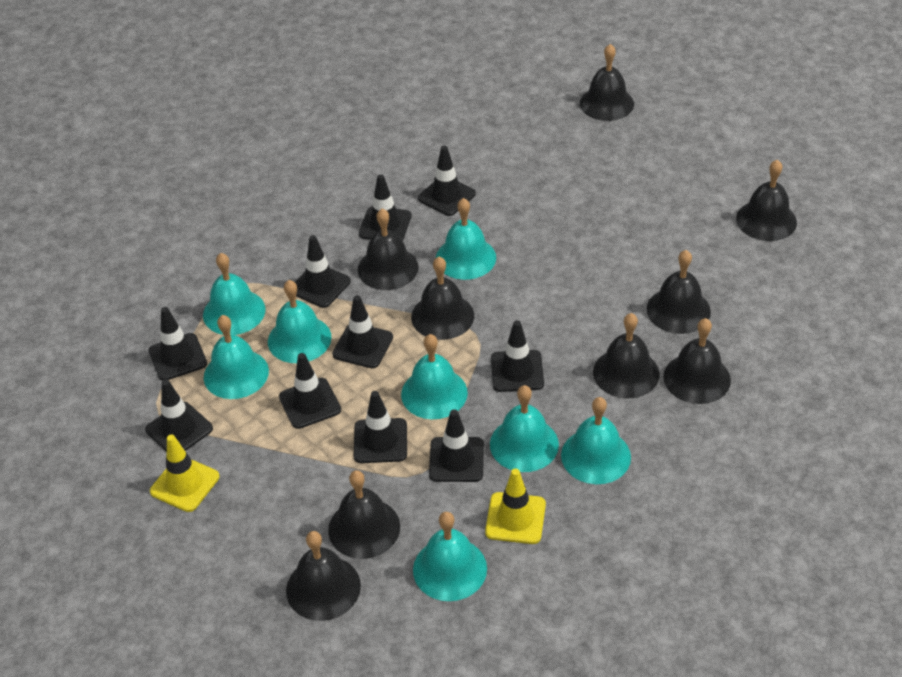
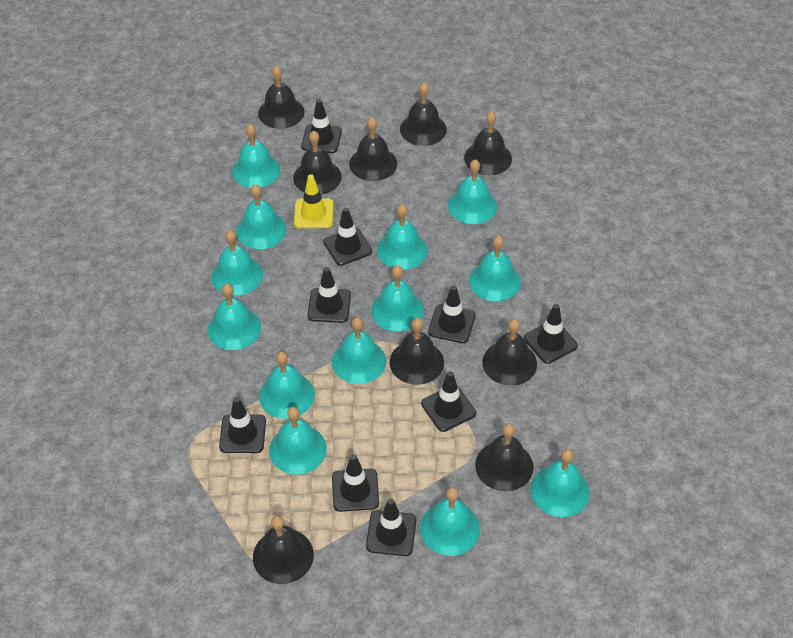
black traffic cone: 10 -> 9
turquoise bell: 8 -> 13
yellow traffic cone: 2 -> 1

